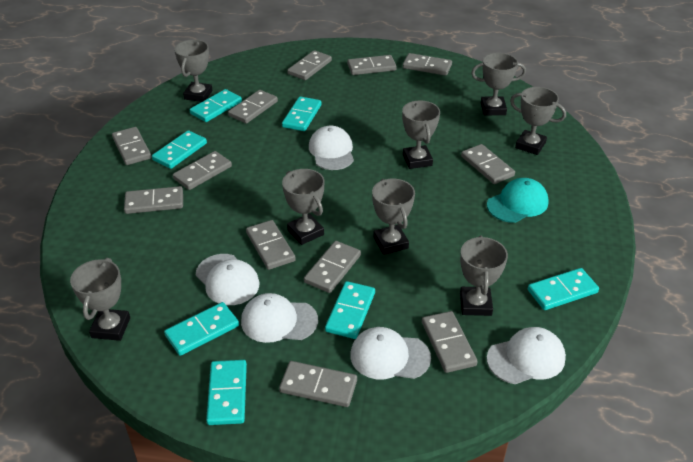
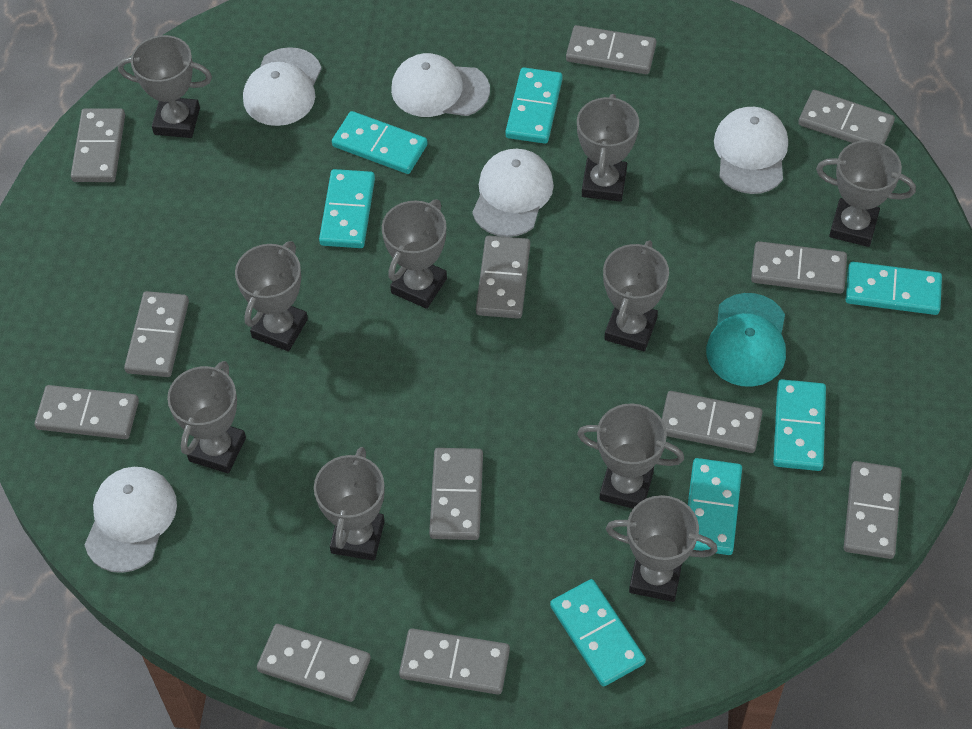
grey trophy: 8 -> 10

